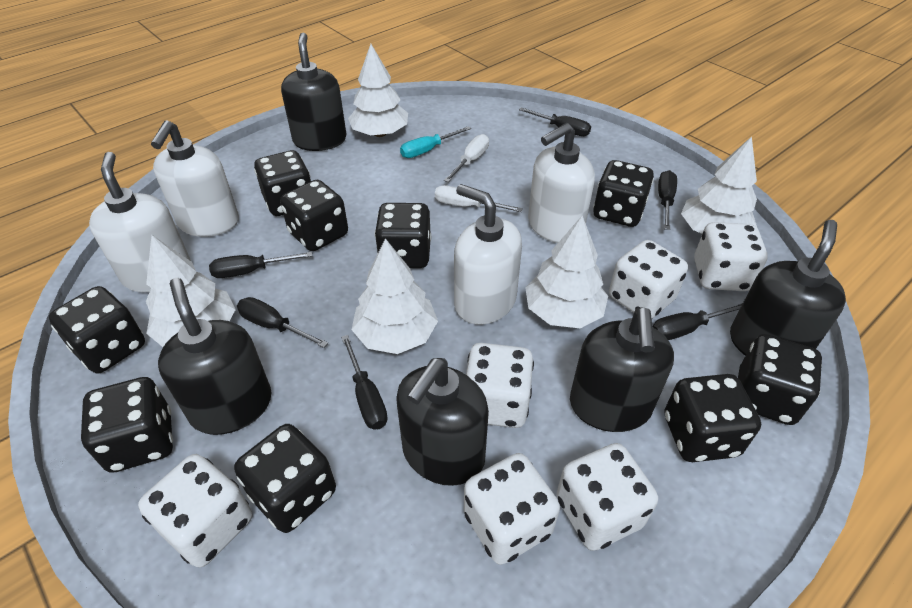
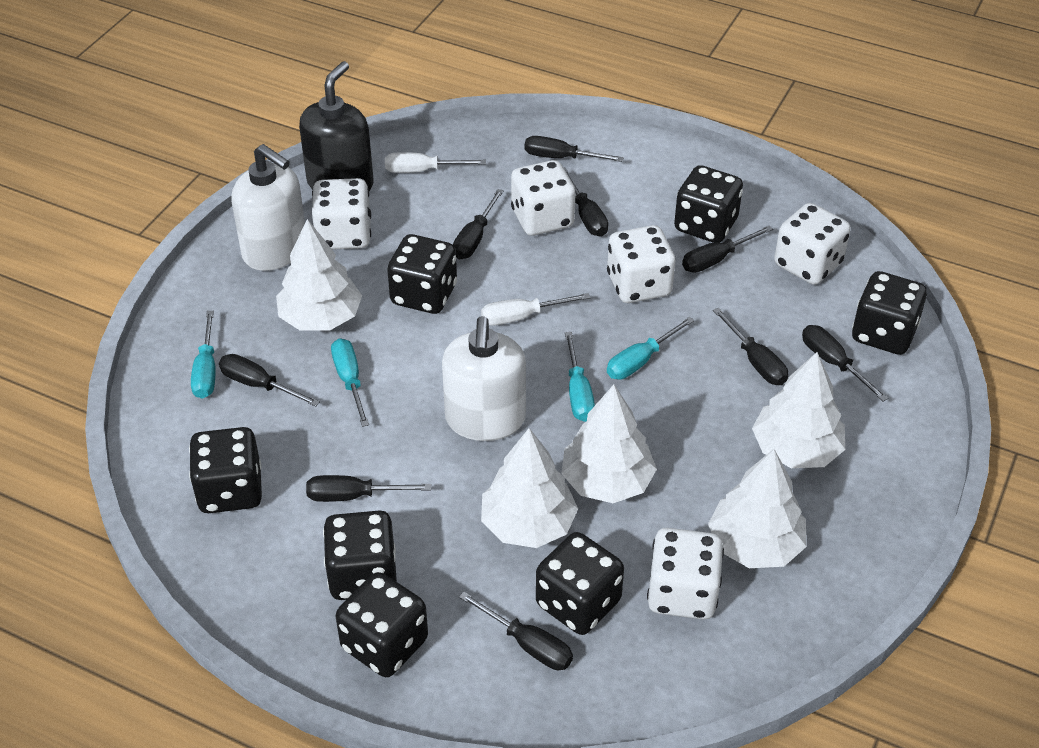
black dice: 9 -> 7
black screwdriver: 6 -> 9
black soap dispenser: 5 -> 1
turquoise screwdriver: 1 -> 4
white dice: 6 -> 5
white soap dispenser: 4 -> 2

